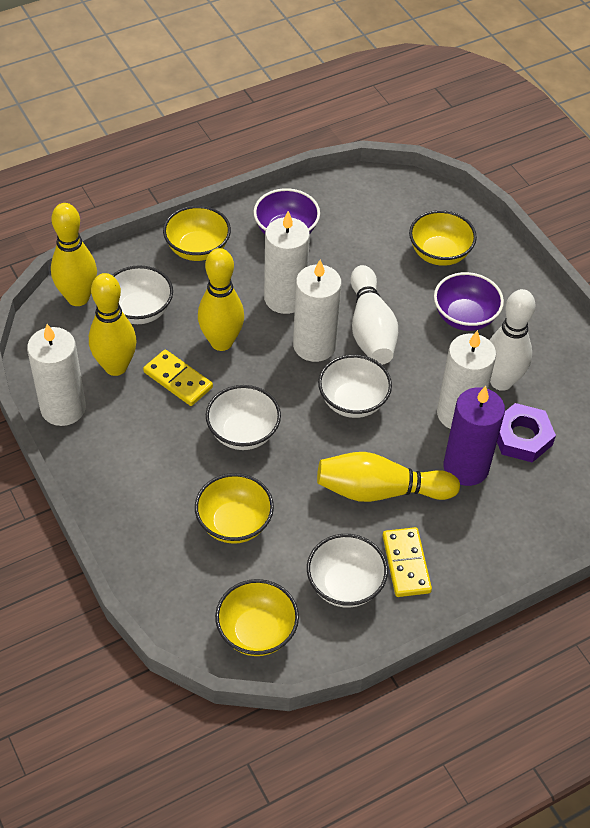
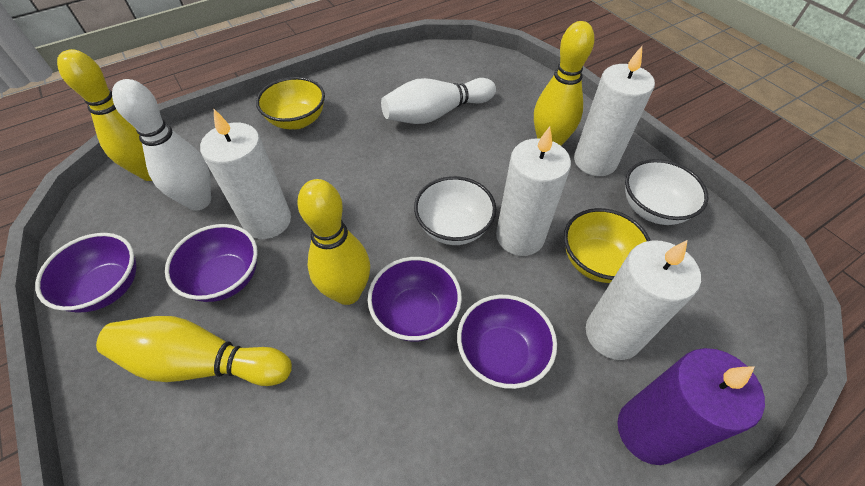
purple bowl: 2 -> 4
purple nut: 1 -> 0
white bowl: 4 -> 2
yellow bowl: 4 -> 2
yellow domino: 2 -> 0

